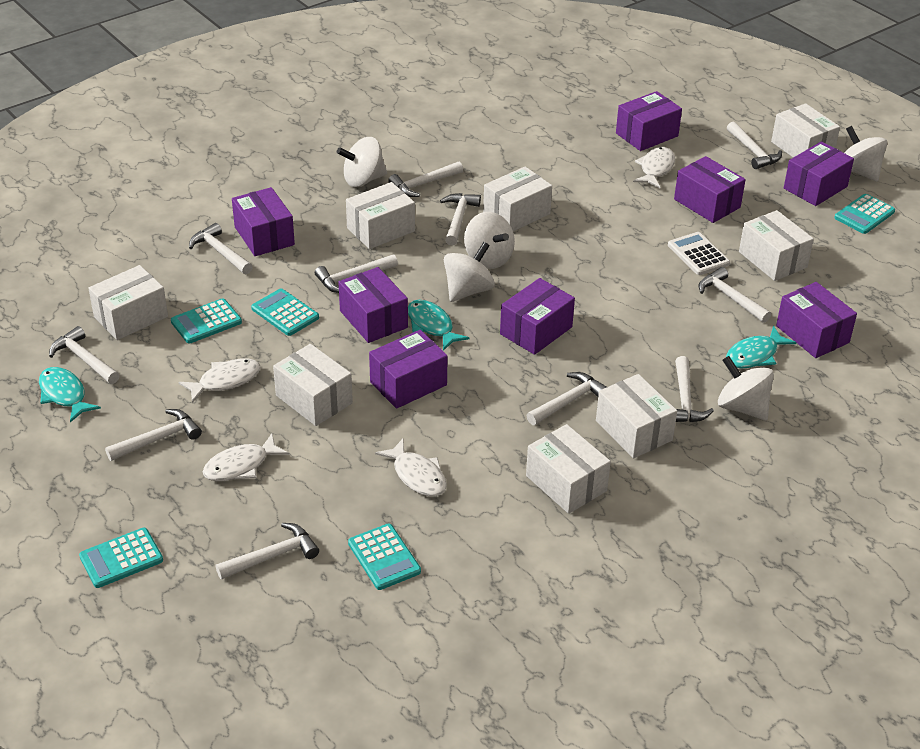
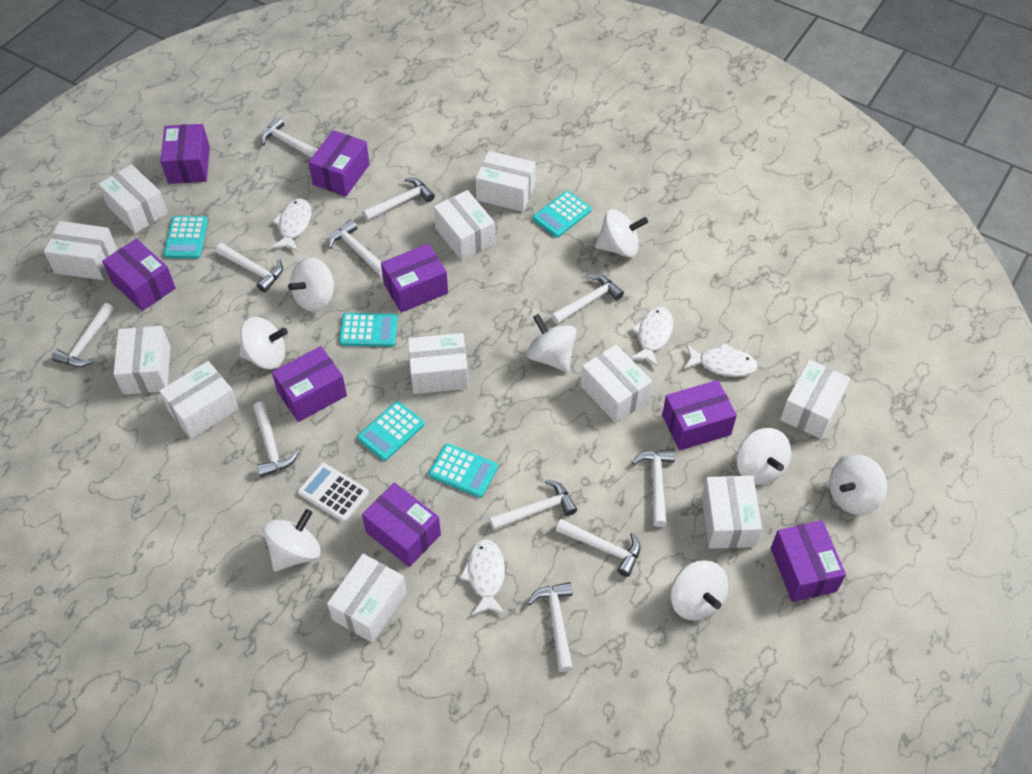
turquoise fish: 3 -> 0
white box: 8 -> 11
white spinning top: 5 -> 8

